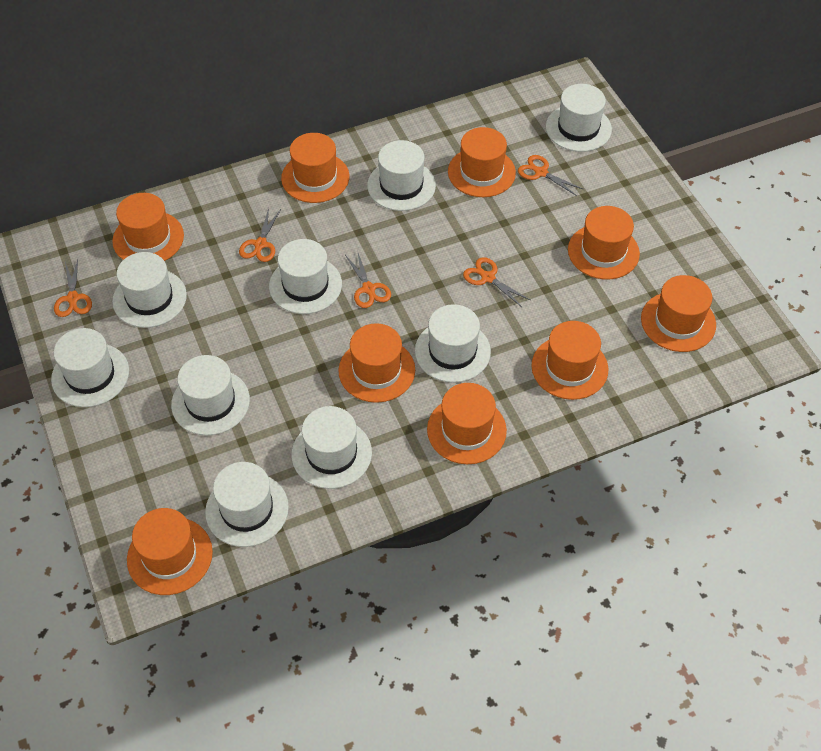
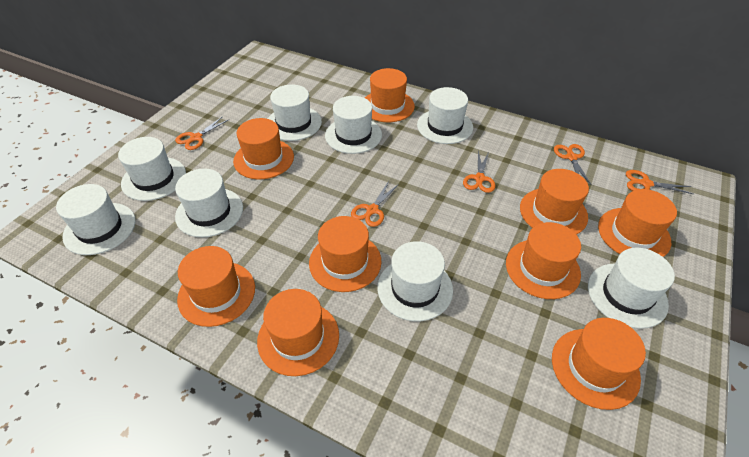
white hat: 9 -> 8

